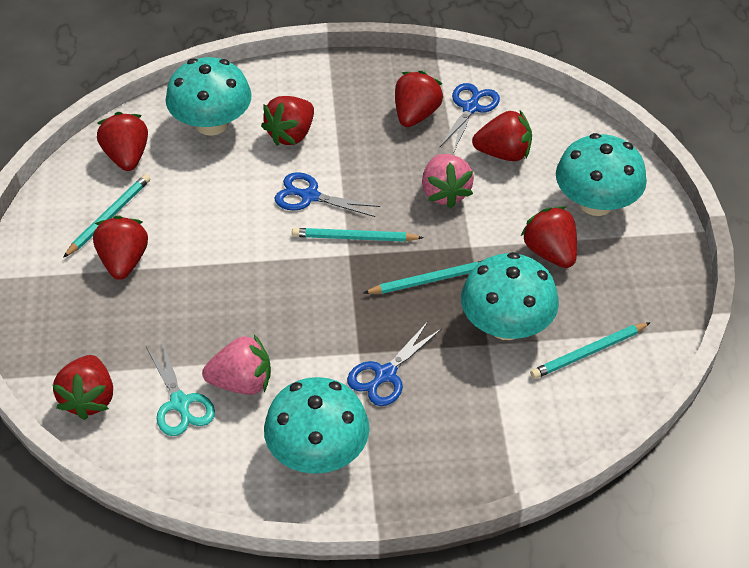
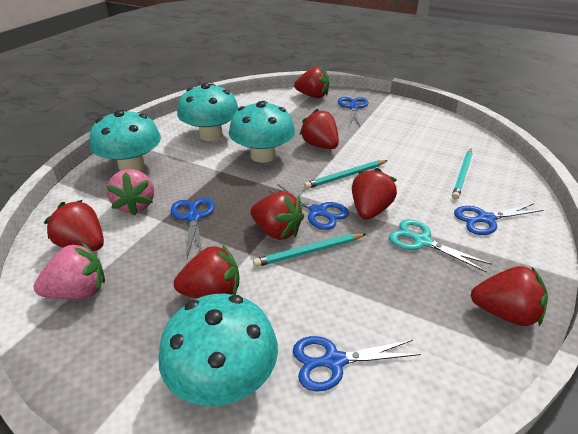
blue scissors: 3 -> 5
turquoise pencil: 4 -> 3

